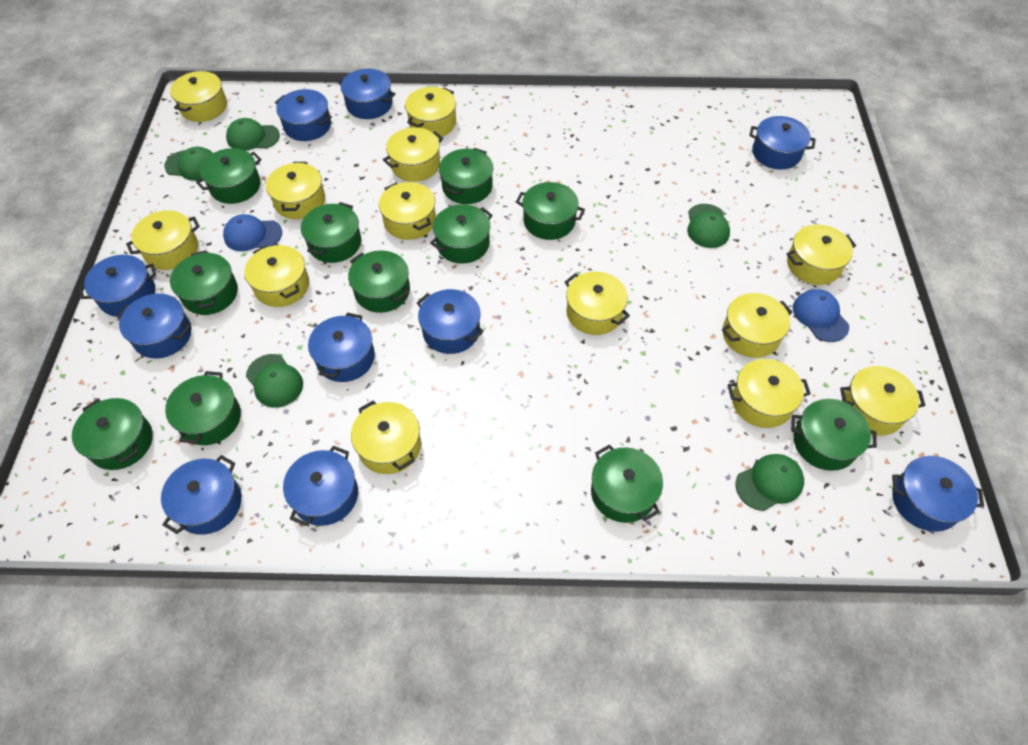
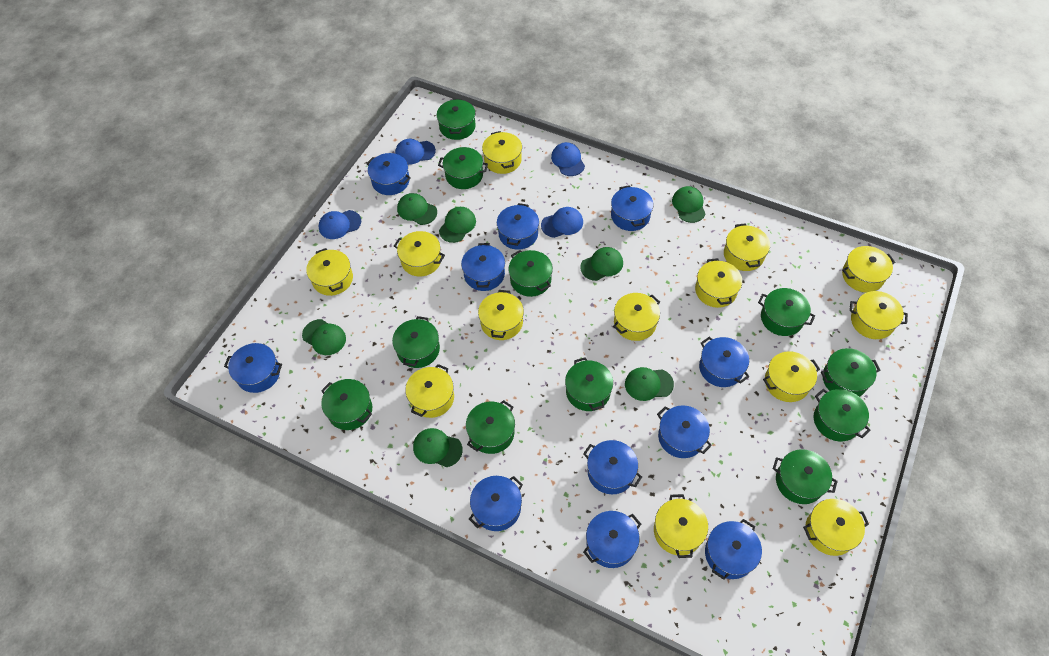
blue cap: 2 -> 4
blue pot: 10 -> 11
green cap: 5 -> 7

